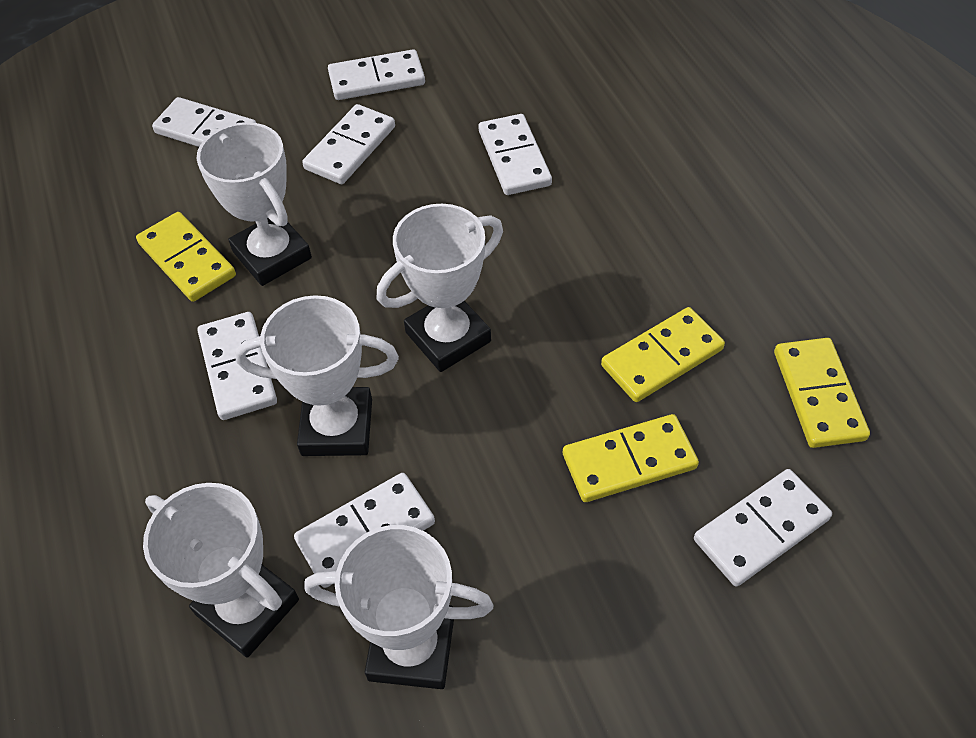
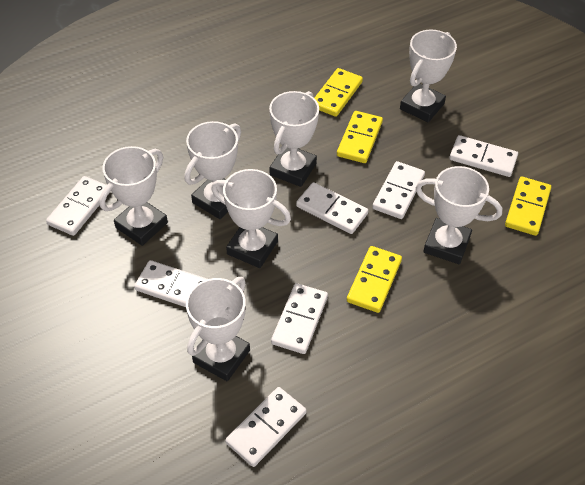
white trophy: 5 -> 7

